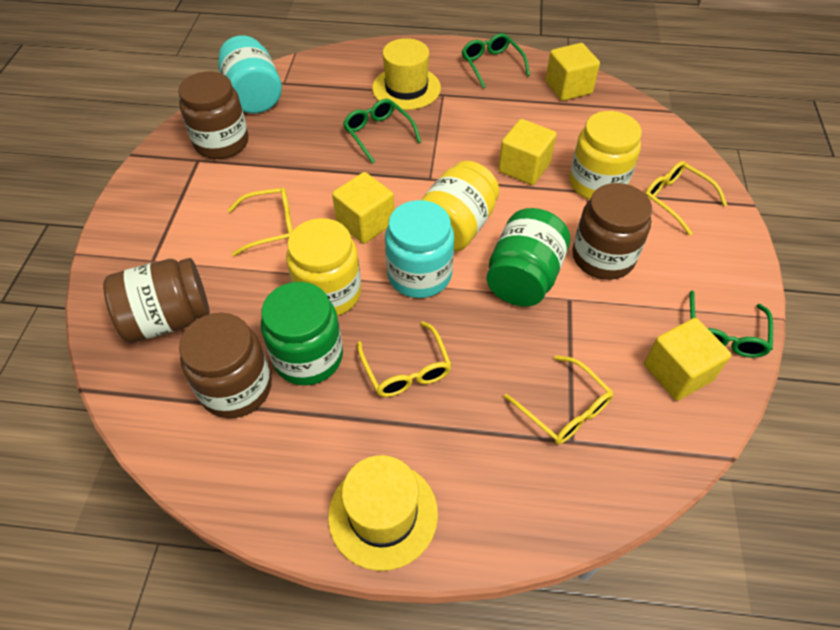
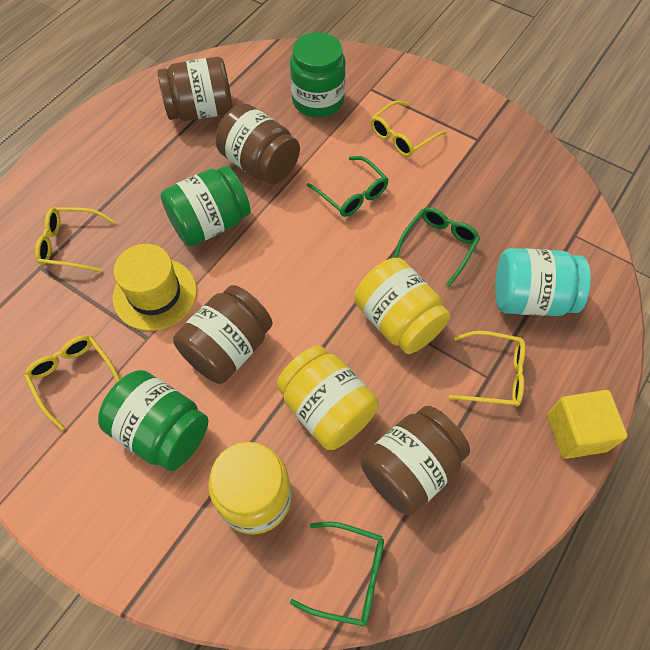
green jar: 2 -> 3
turquoise jar: 2 -> 1
yellow cube: 4 -> 1
yellow hat: 2 -> 1

